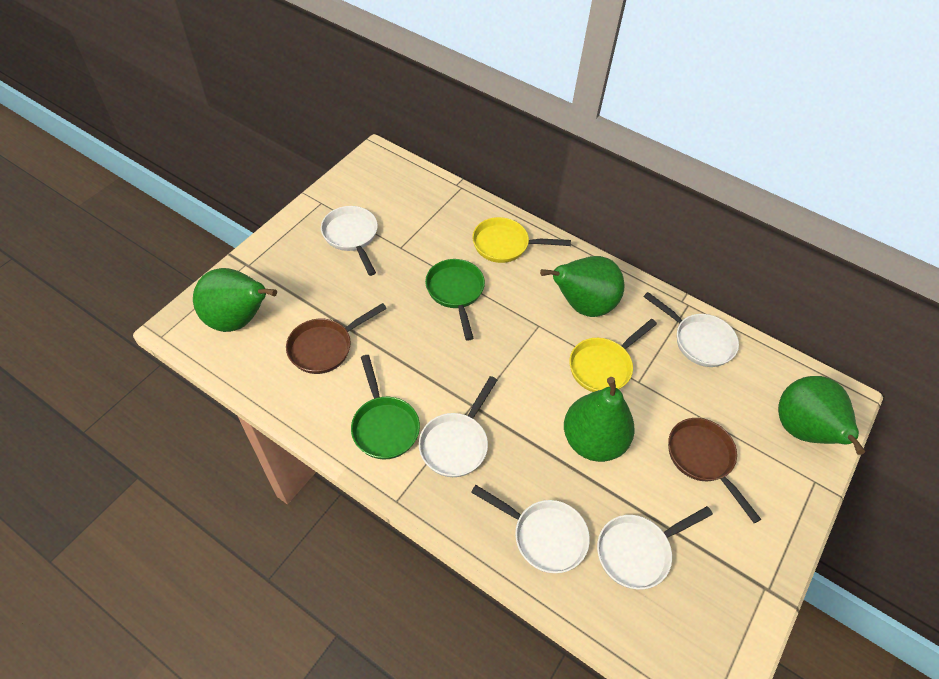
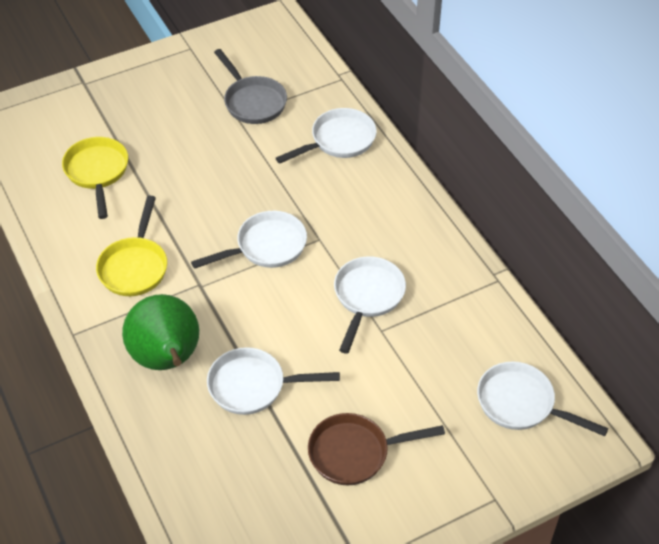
brown pan: 2 -> 1
green pan: 2 -> 0
green pear: 4 -> 1
grey pan: 0 -> 1

